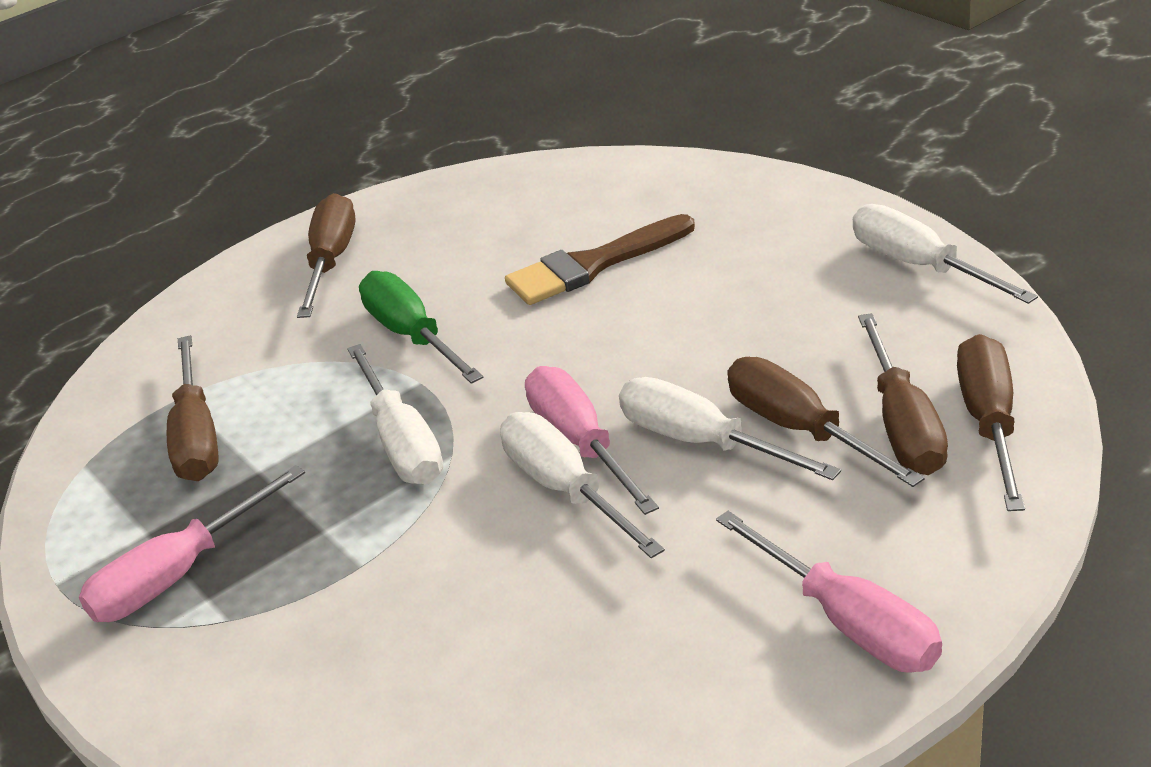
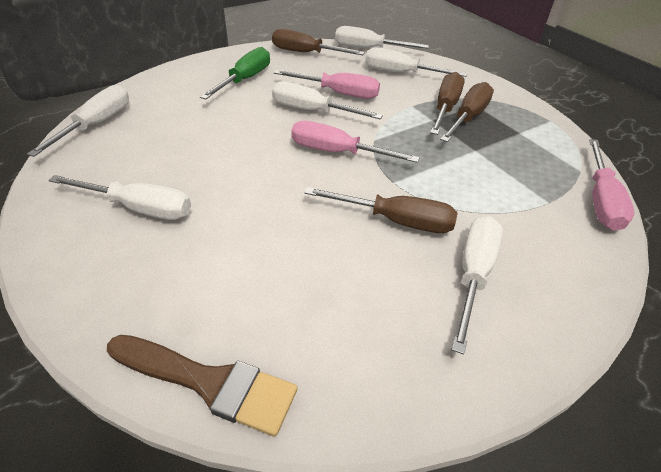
brown screwdriver: 5 -> 4
white screwdriver: 4 -> 6

